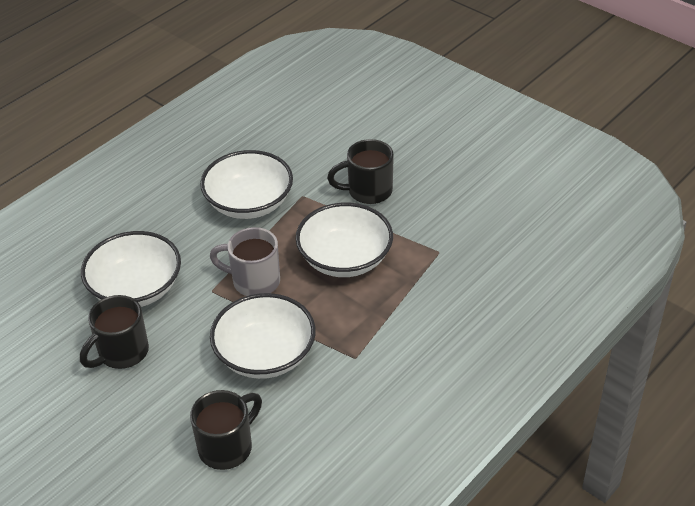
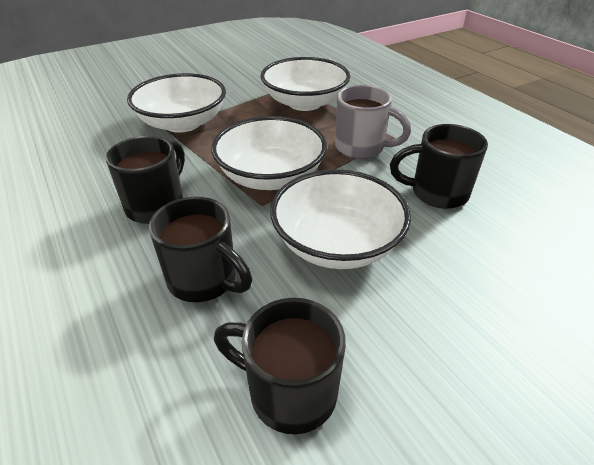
black mug: 3 -> 4

